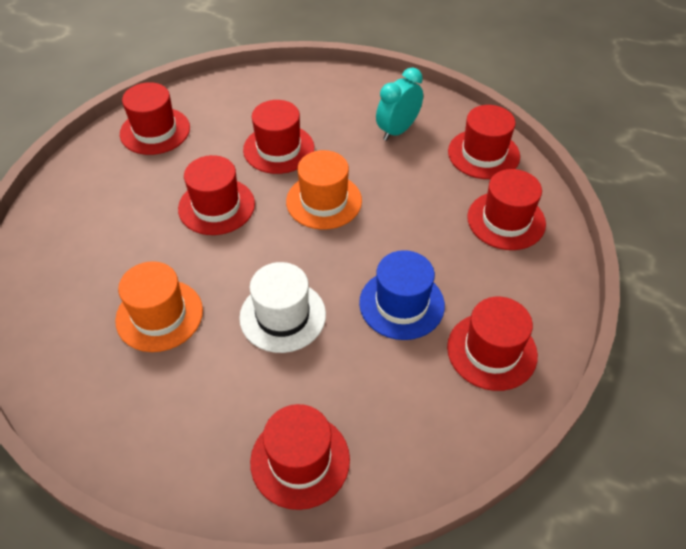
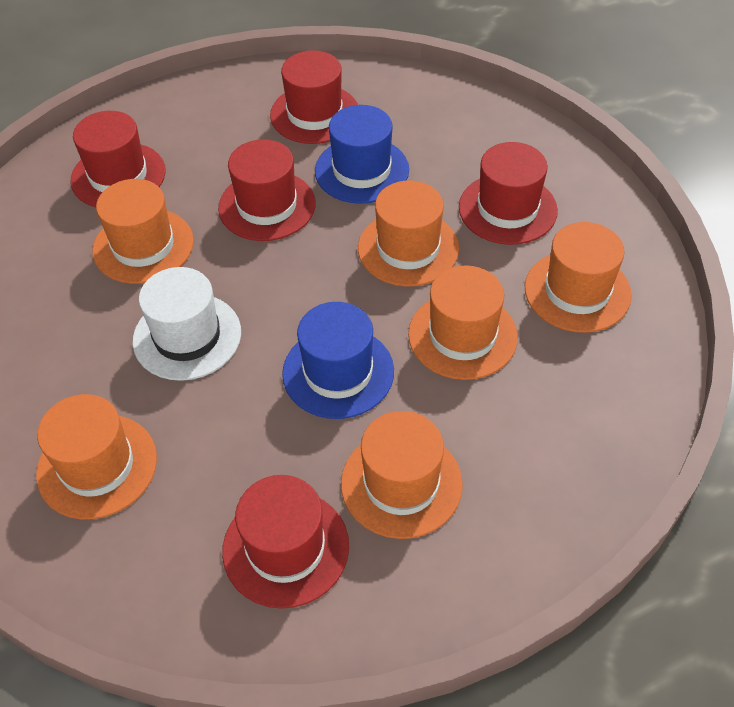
blue hat: 1 -> 2
orange hat: 2 -> 6
red hat: 7 -> 5
turquoise clock: 1 -> 0

